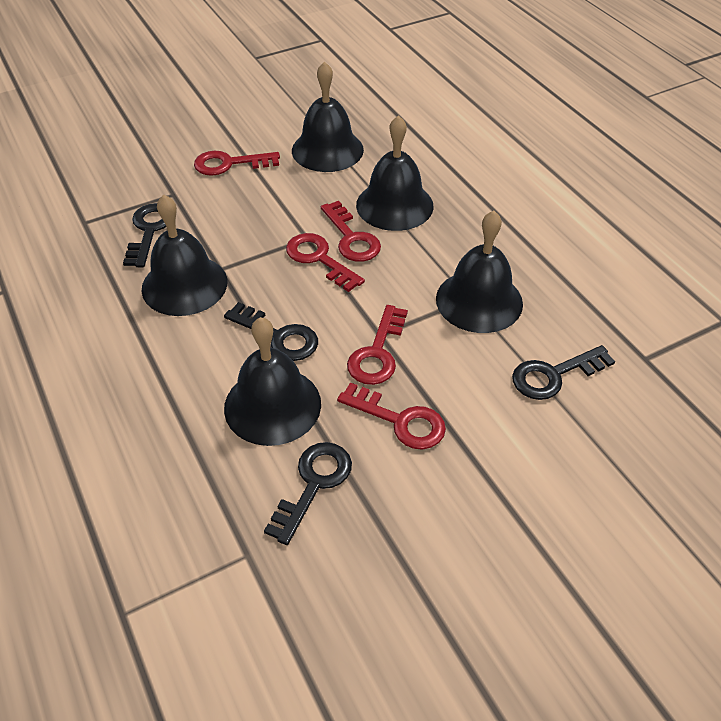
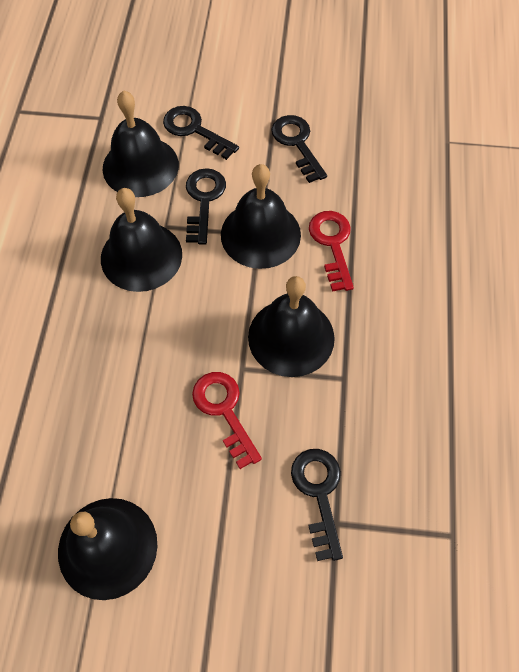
red key: 5 -> 2

